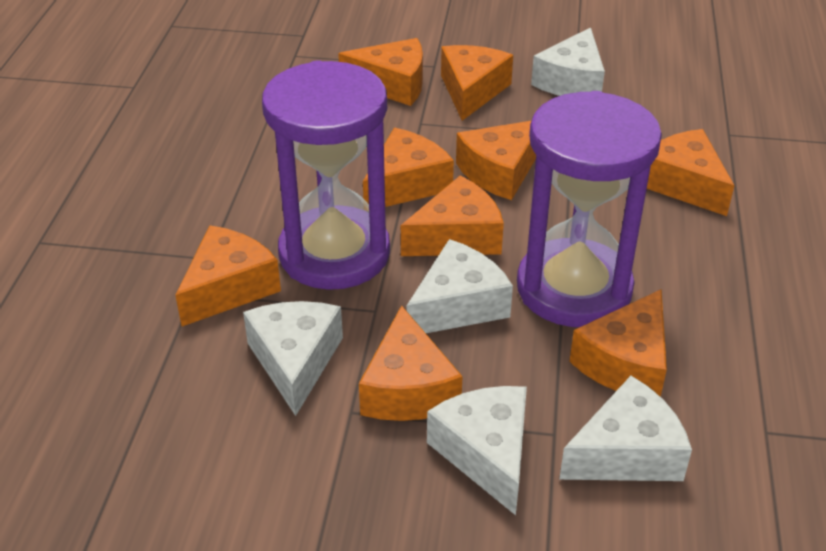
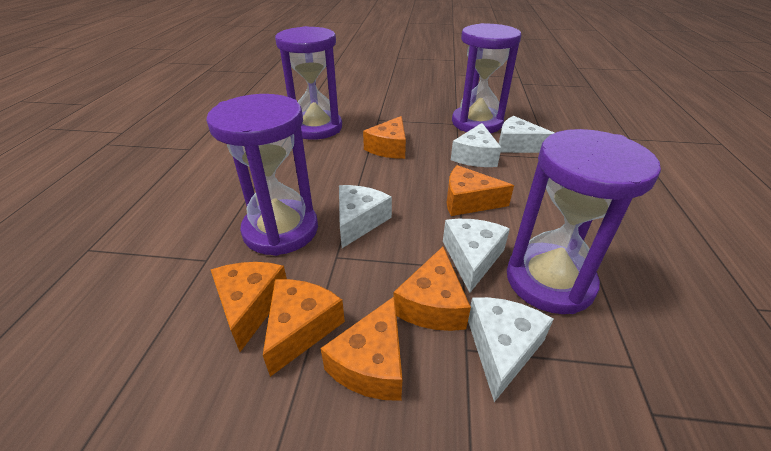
orange cheese: 9 -> 6
purple hourglass: 2 -> 4

